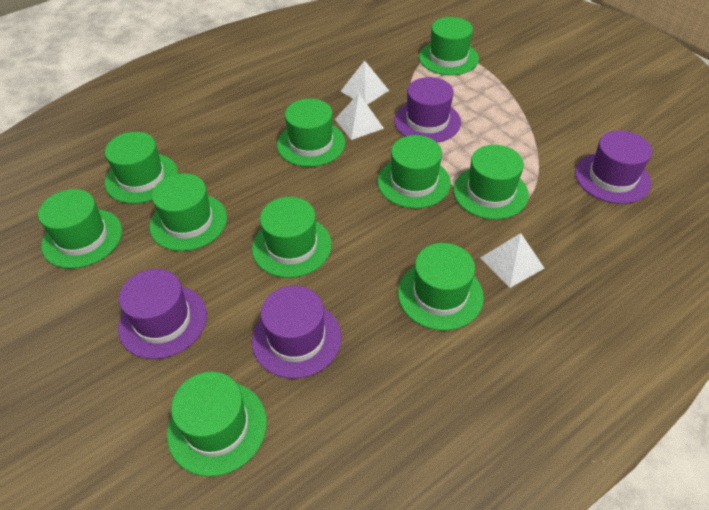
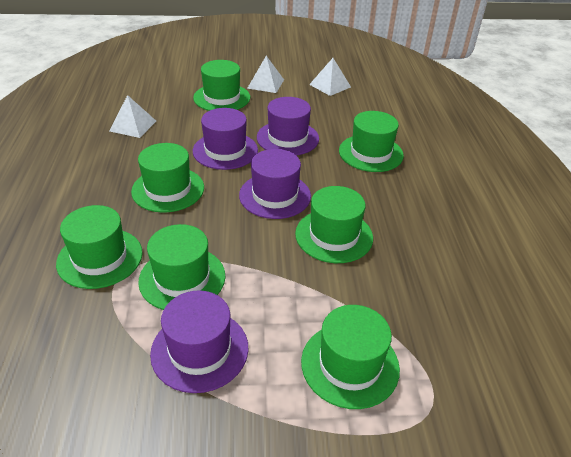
green hat: 10 -> 7

